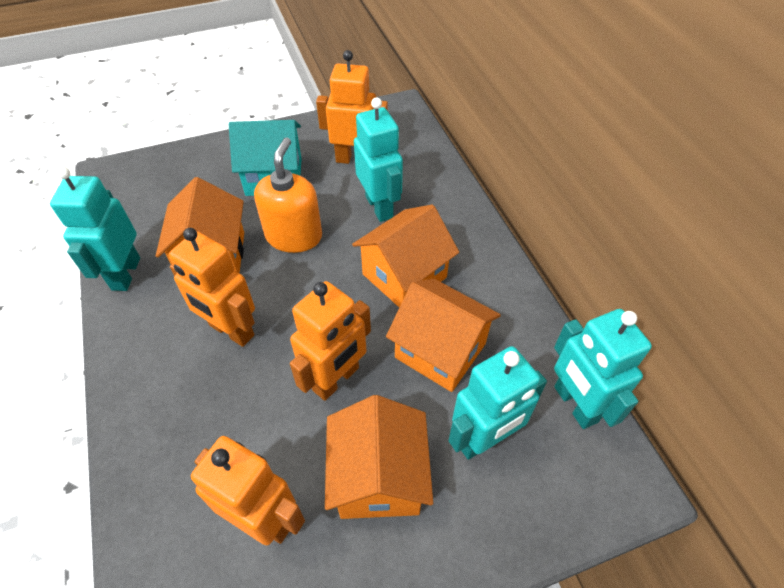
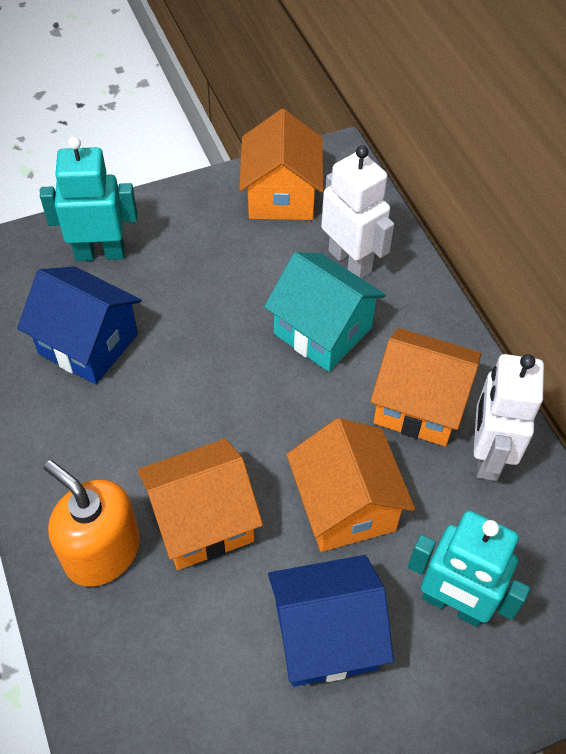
blue house: 0 -> 2
orange robot: 4 -> 0
turquoise robot: 4 -> 2
white robot: 0 -> 2

